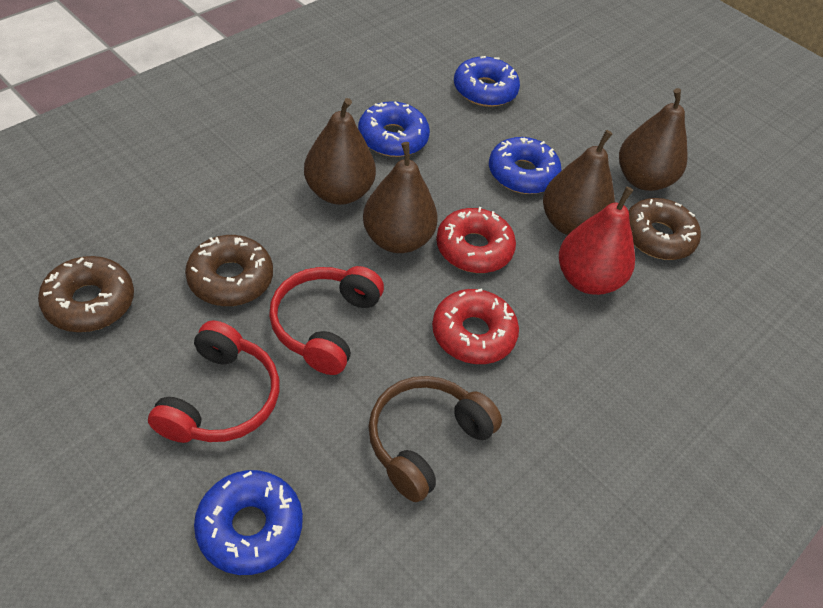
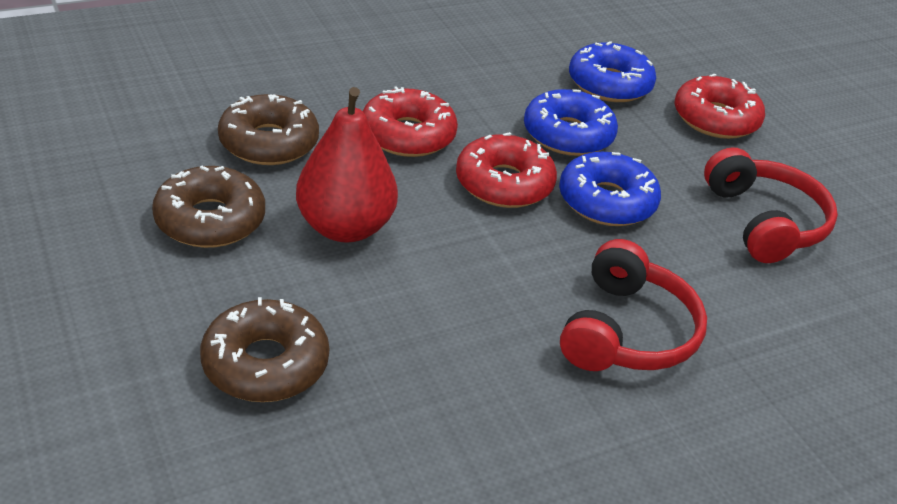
blue donut: 4 -> 3
brown headphones: 1 -> 0
brown pear: 4 -> 0
red donut: 2 -> 3

